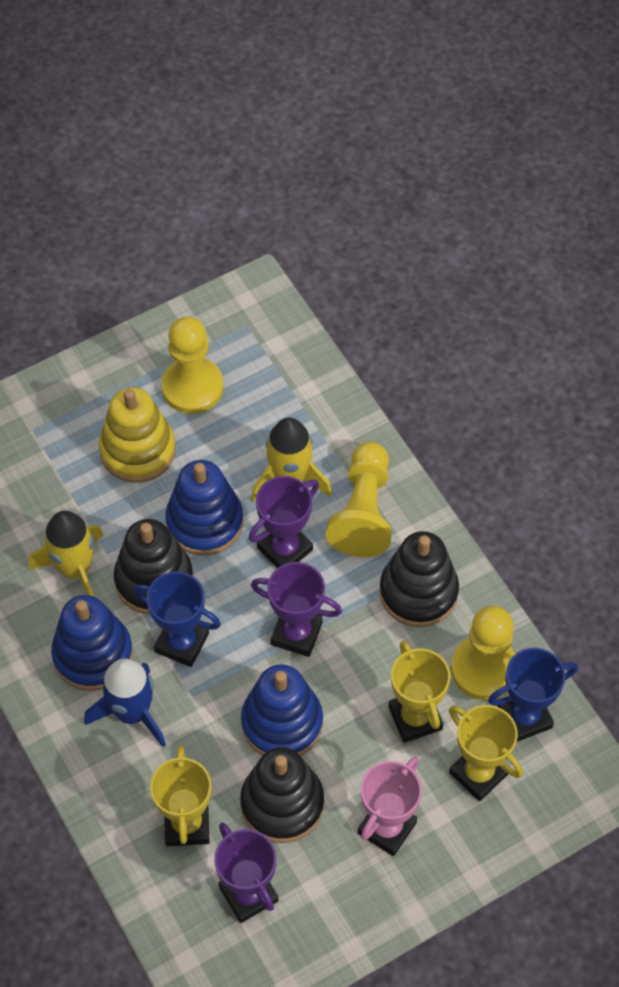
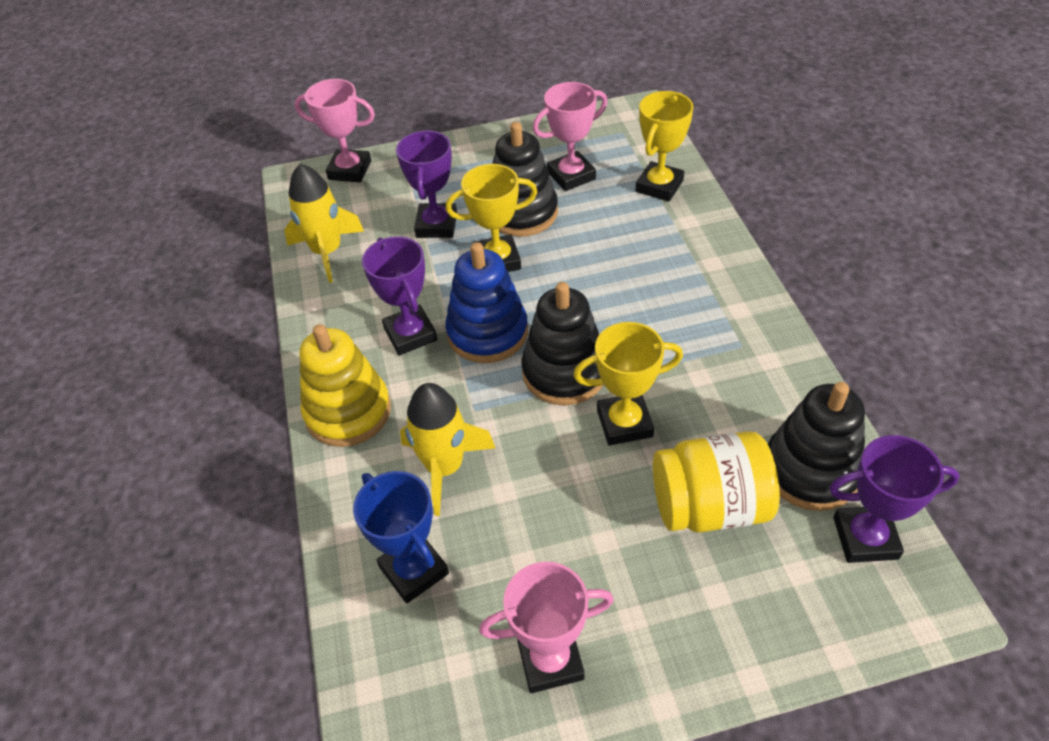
blue rocket: 1 -> 0
blue stacking toy: 3 -> 1
blue trophy: 2 -> 1
pink trophy: 1 -> 3
yellow jar: 0 -> 1
yellow pawn: 3 -> 0

